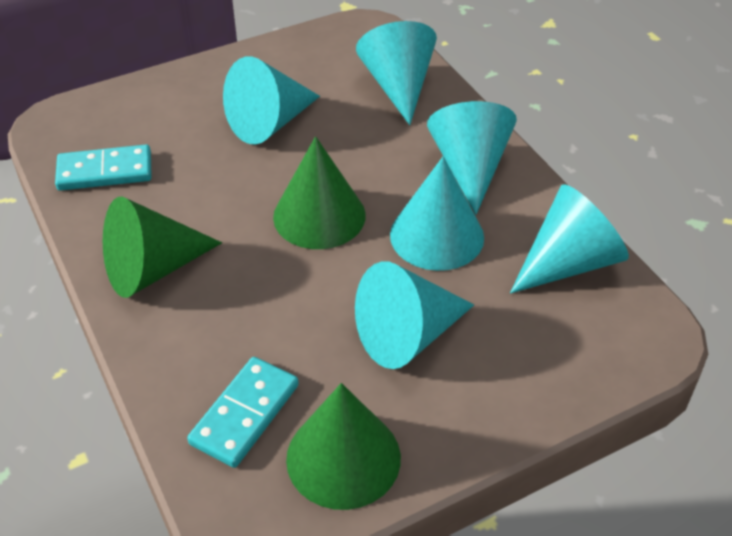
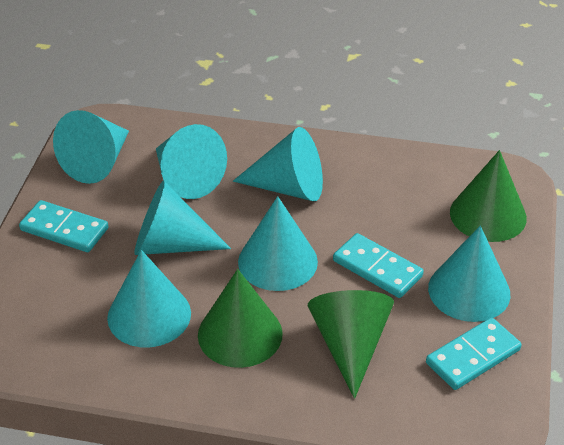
turquoise cone: 6 -> 7
turquoise domino: 2 -> 3

